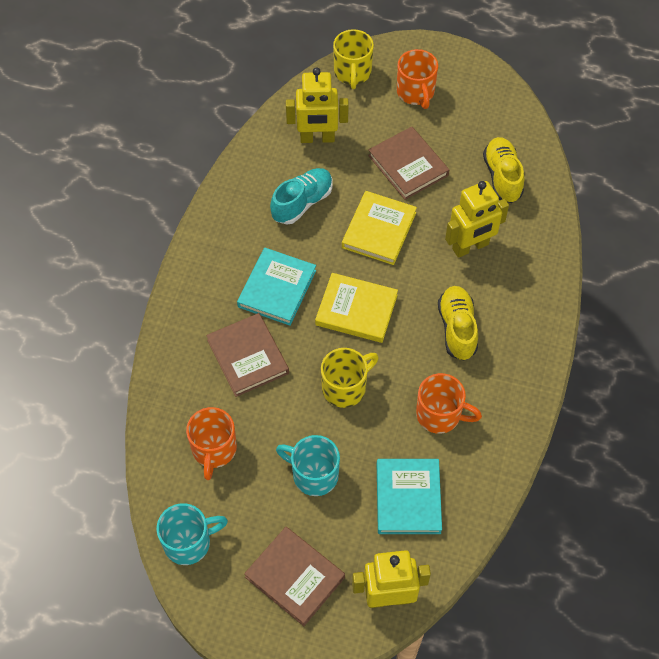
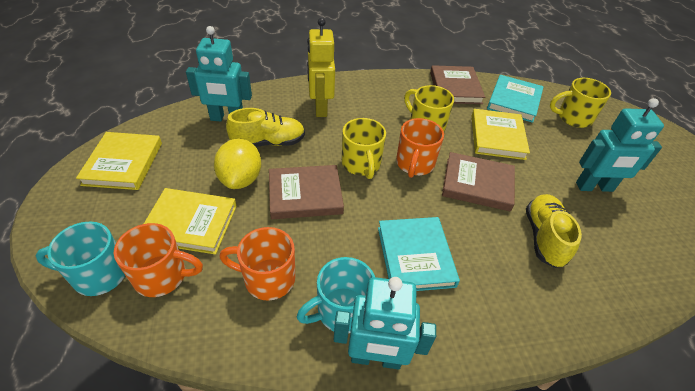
turquoise robot: 0 -> 3
turquoise shoe: 1 -> 0
yellow book: 2 -> 3
yellow lemon: 0 -> 1
yellow mug: 2 -> 3
yellow robot: 3 -> 1

